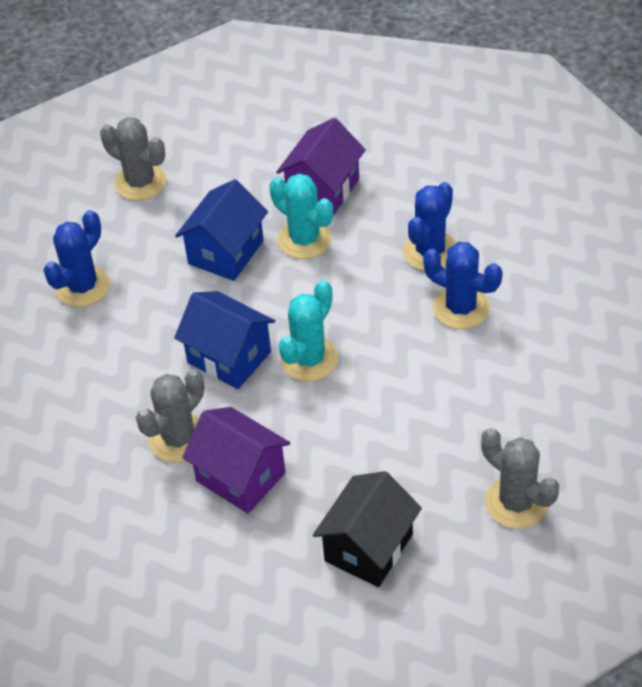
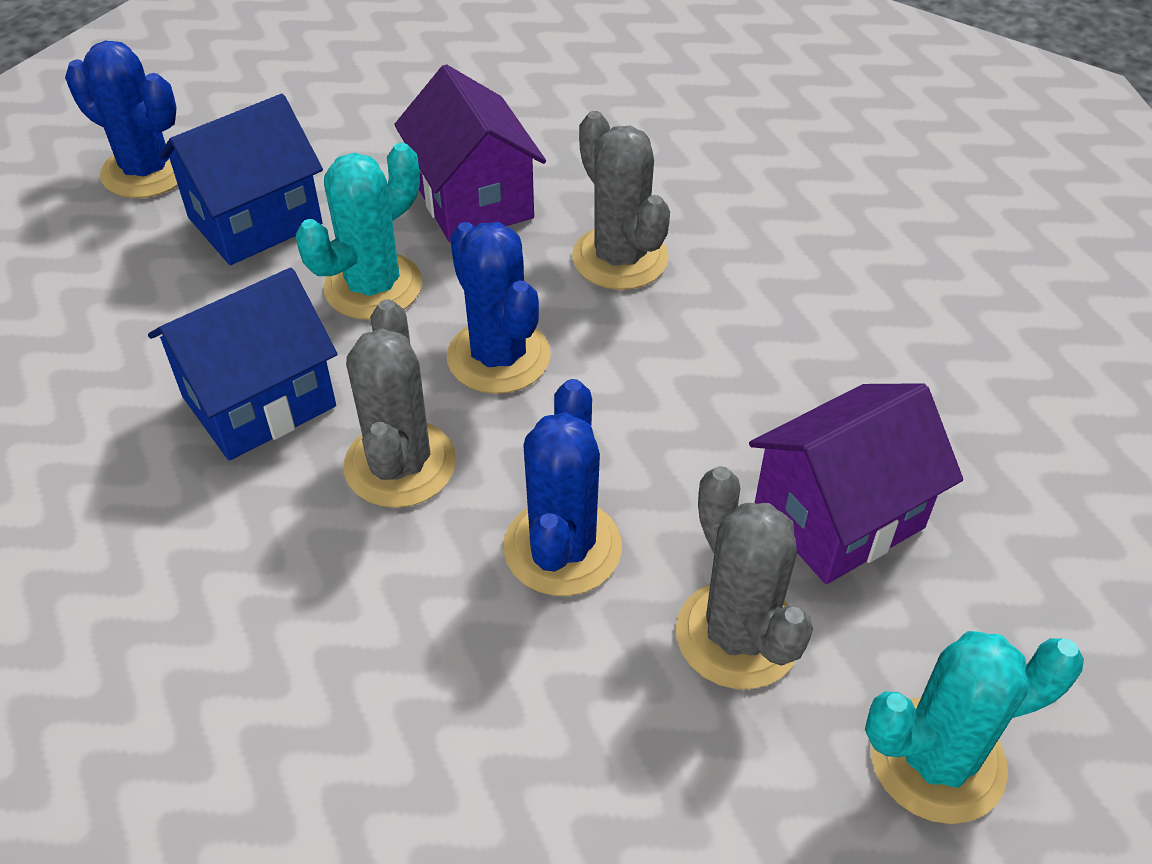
black house: 1 -> 0

